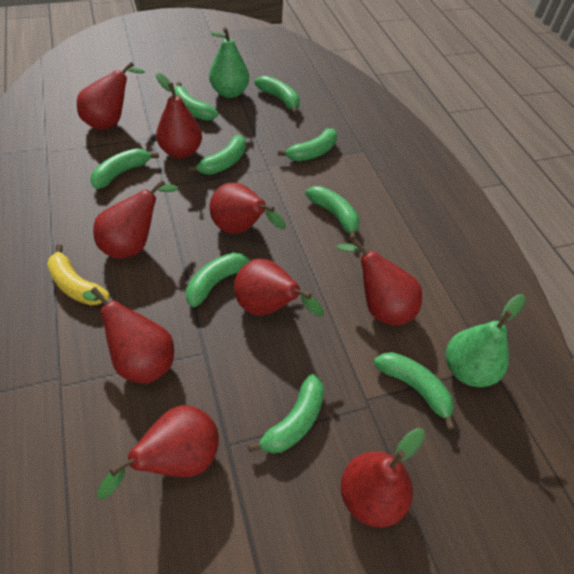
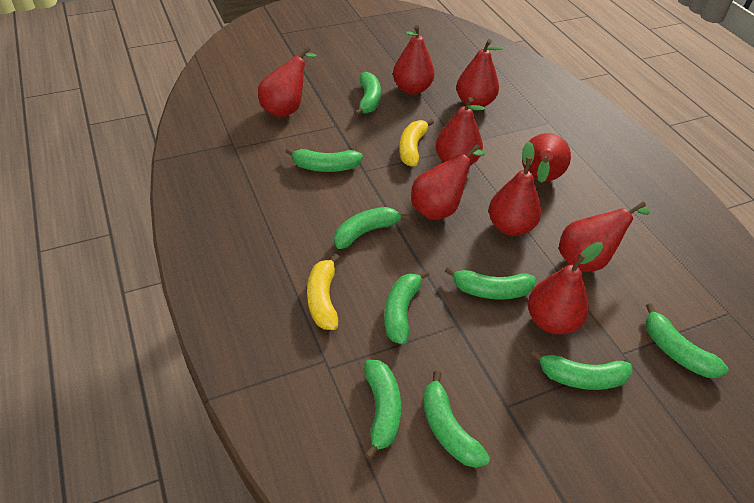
green pear: 2 -> 0
yellow banana: 1 -> 2

